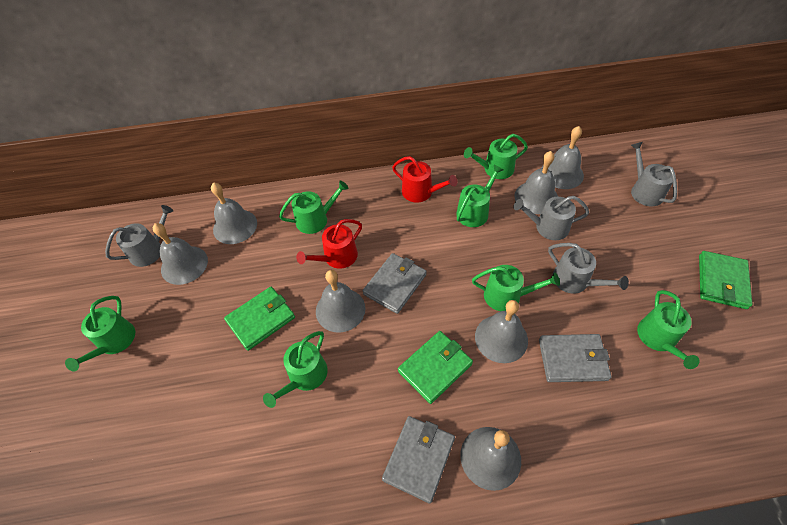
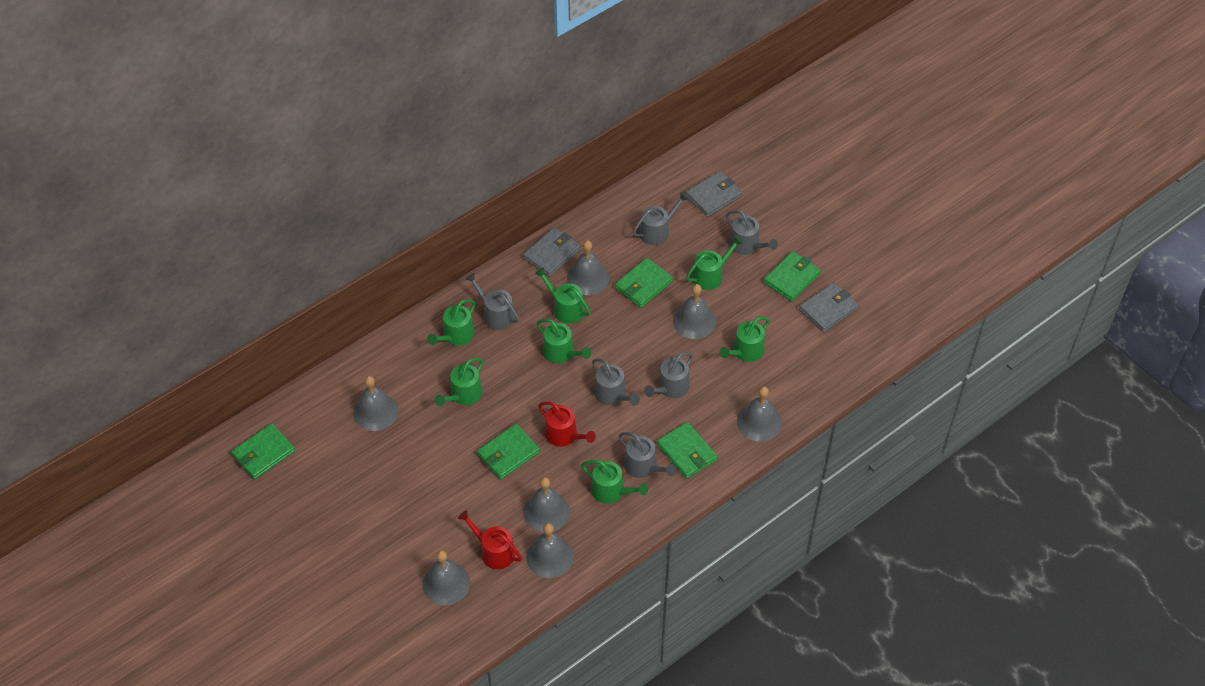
green wallet: 3 -> 5
grey watering can: 4 -> 6

